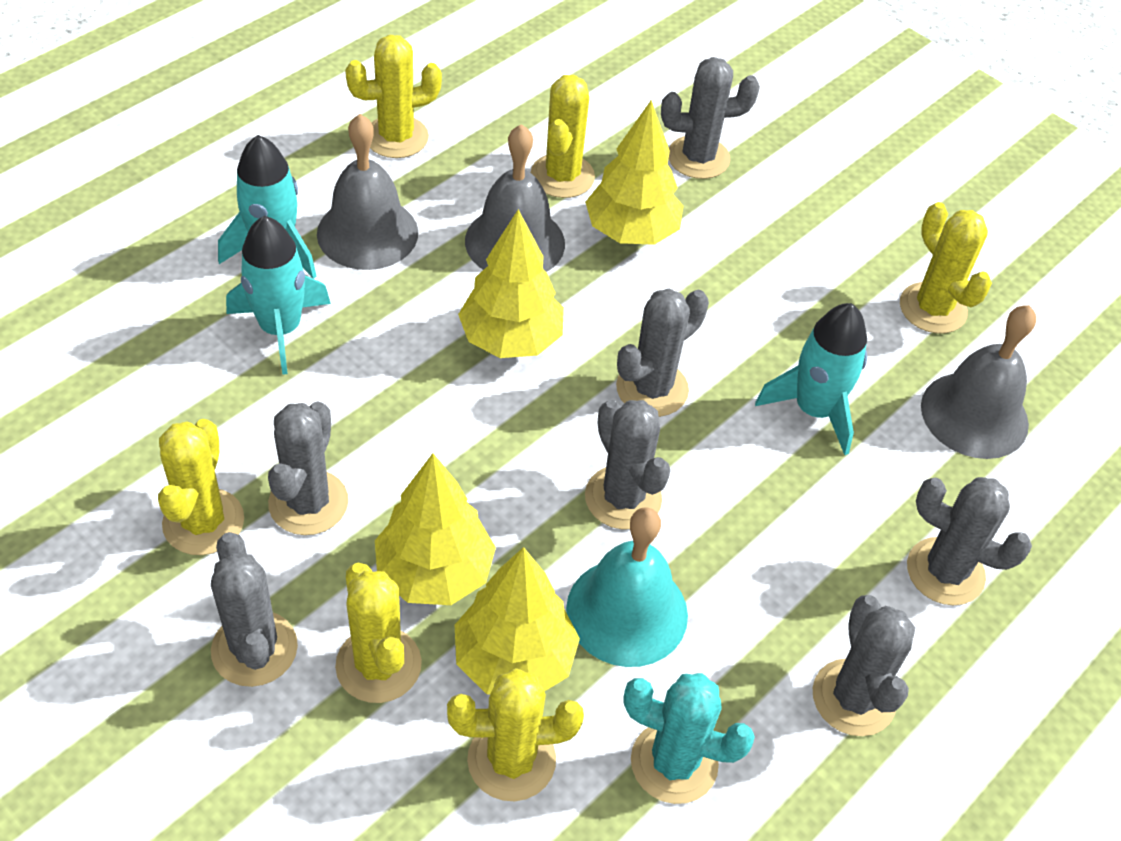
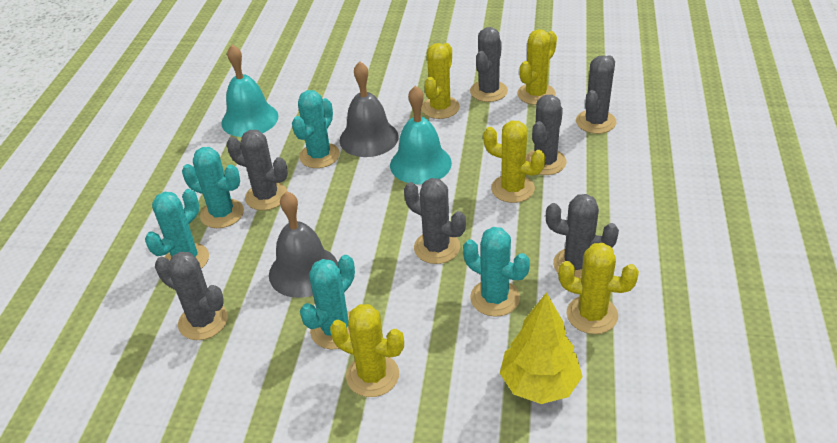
grey bell: 3 -> 2
turquoise bell: 1 -> 2
turquoise cactus: 1 -> 5
turquoise rocket: 3 -> 0
yellow cactus: 6 -> 5
yellow tree: 4 -> 1

